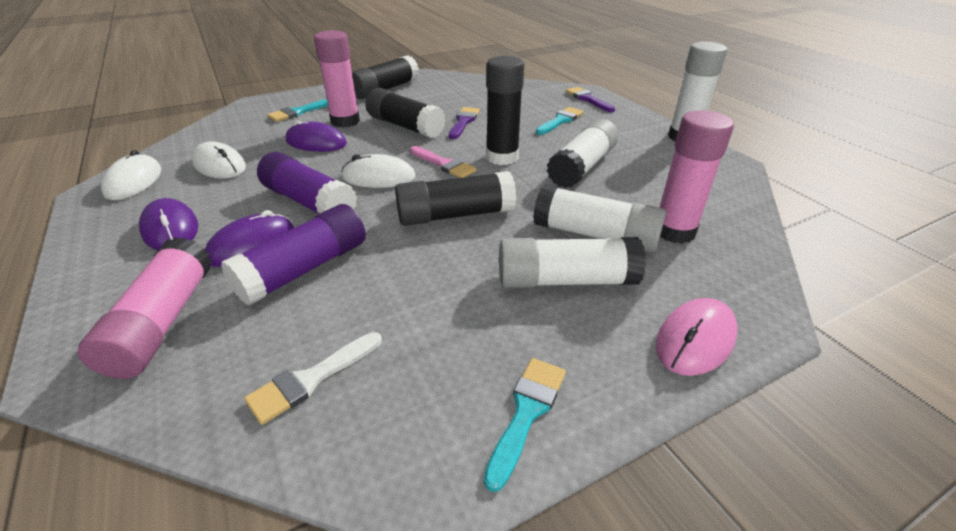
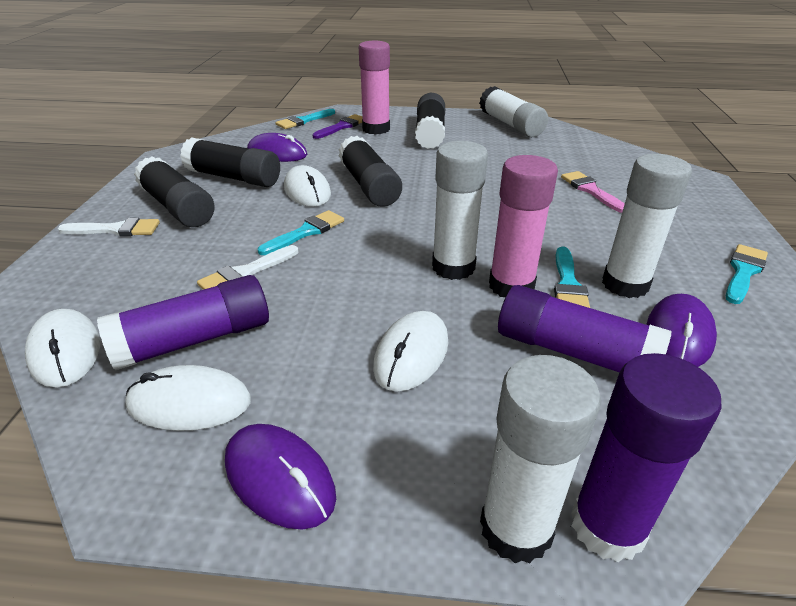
pink glue stick: 3 -> 2
pink mouse: 1 -> 0
purple brush: 2 -> 1
purple glue stick: 2 -> 3
turquoise brush: 3 -> 4
white brush: 1 -> 2
white mouse: 3 -> 4

